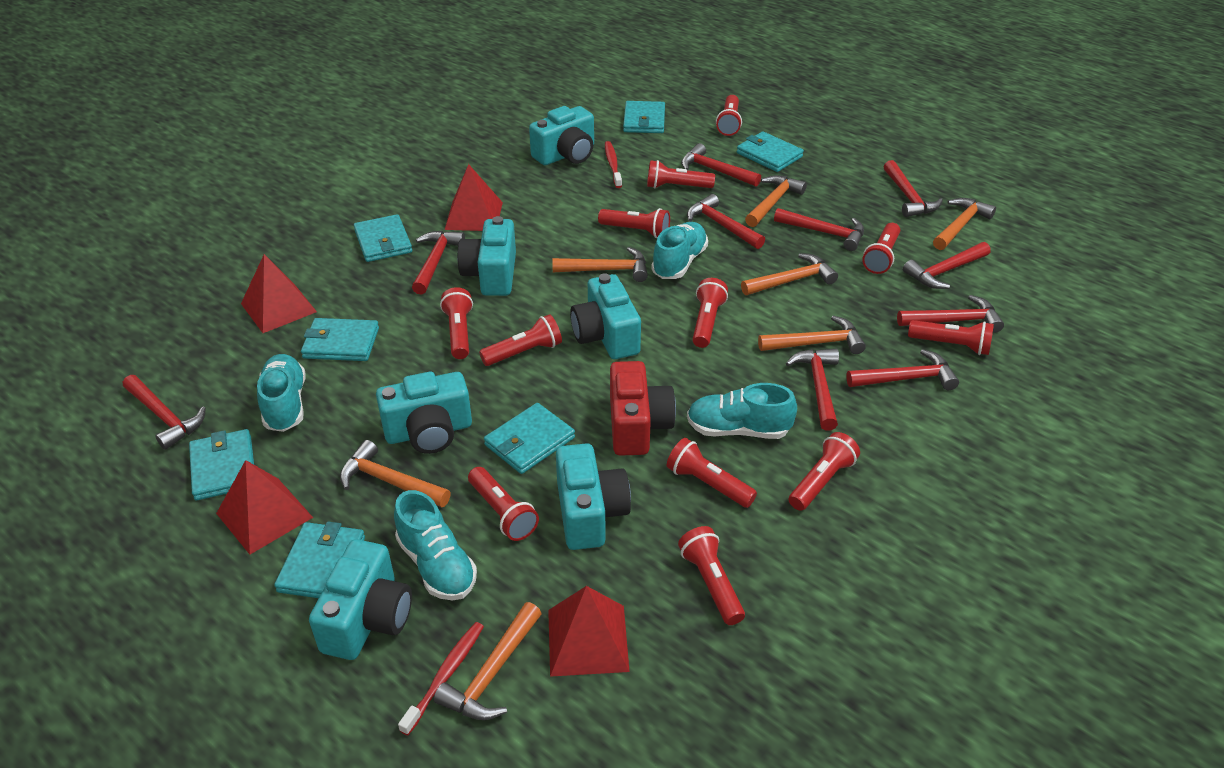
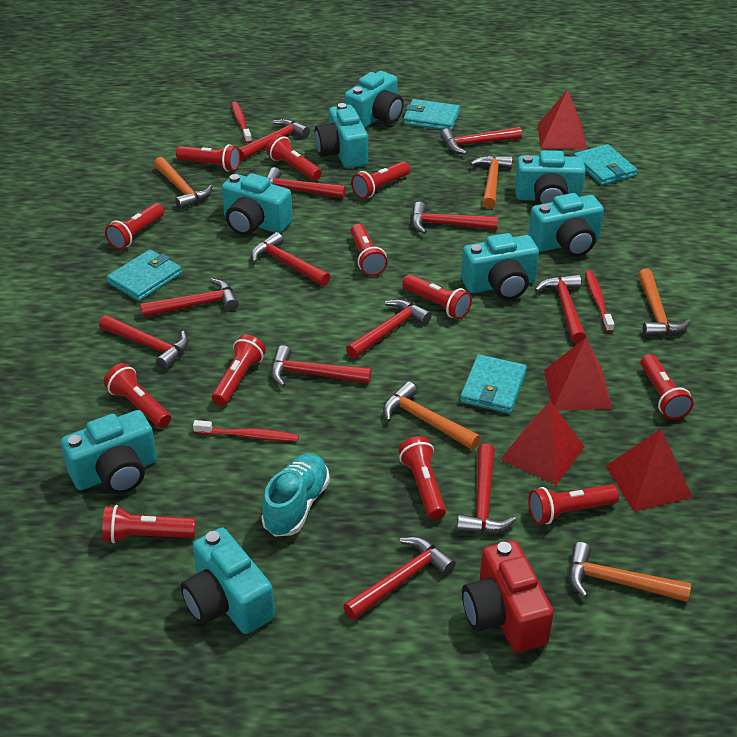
orange hammer: 7 -> 5
red hammer: 10 -> 12
red toothbrush: 2 -> 3
turquoise camera: 6 -> 8
turquoise shoe: 4 -> 1
turquoise wallet: 7 -> 4

